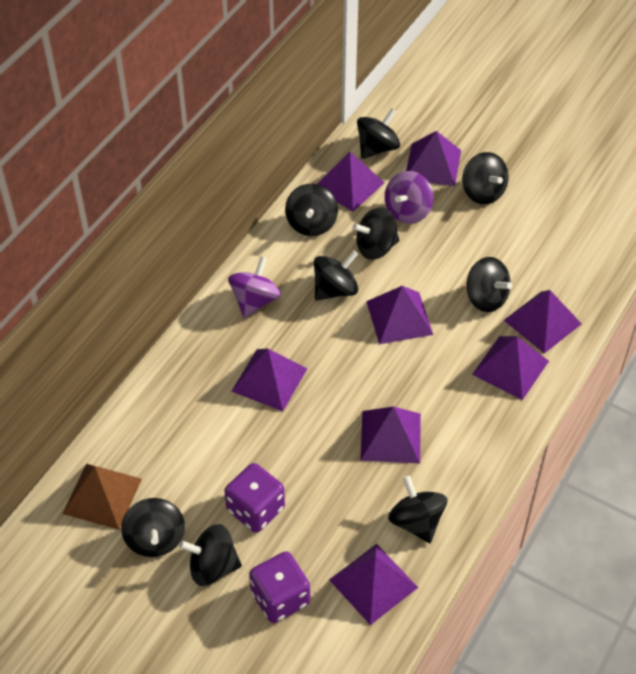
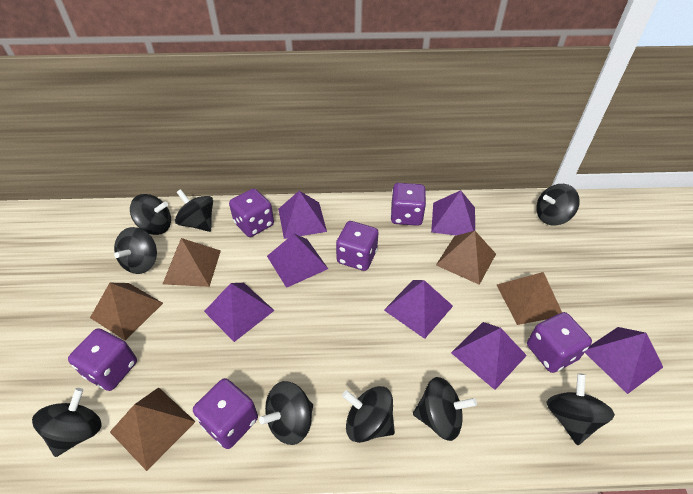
brown pyramid: 1 -> 5
purple dice: 2 -> 6
purple pyramid: 8 -> 7
purple spinning top: 2 -> 0

